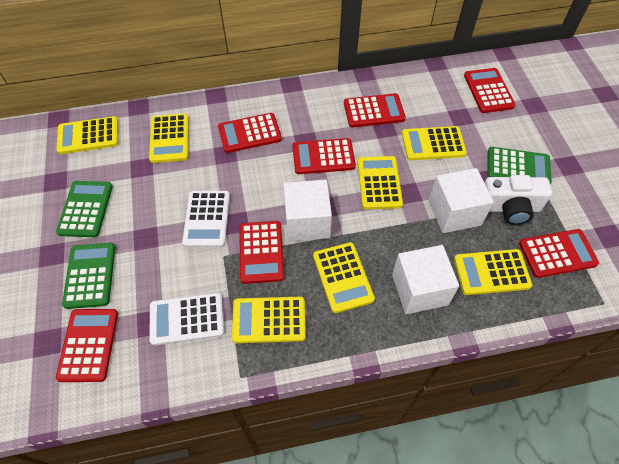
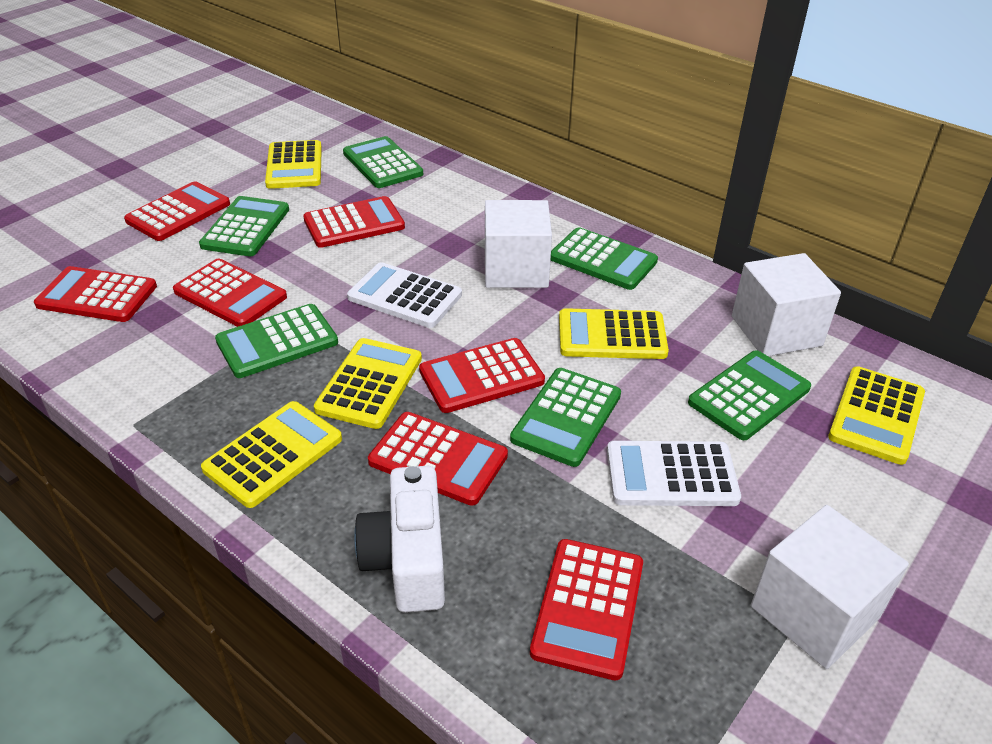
green calculator: 3 -> 6
yellow calculator: 7 -> 5

